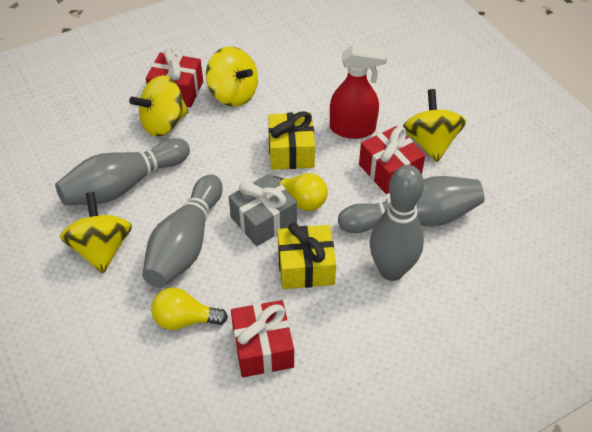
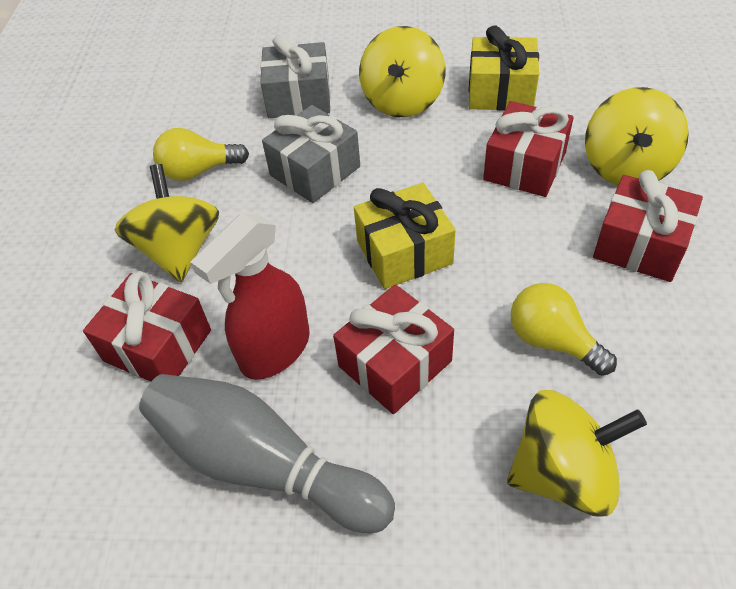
grey bowling pin: 4 -> 1
grey gift: 1 -> 2
red gift: 3 -> 4

